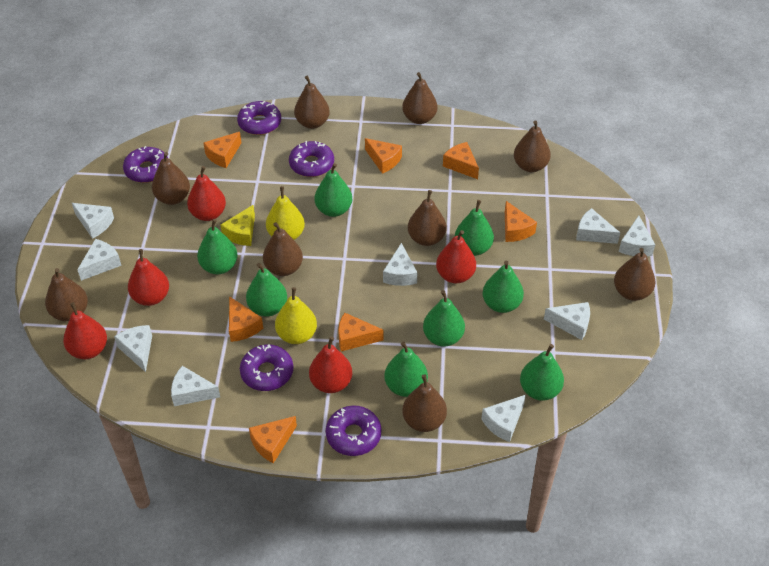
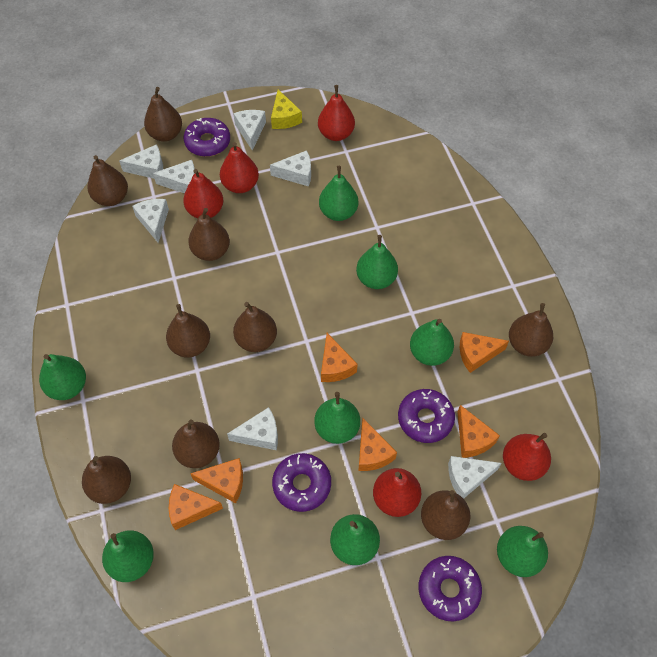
orange cheese: 7 -> 6
purple donut: 5 -> 4
white cheese: 9 -> 7
yellow pear: 2 -> 0

